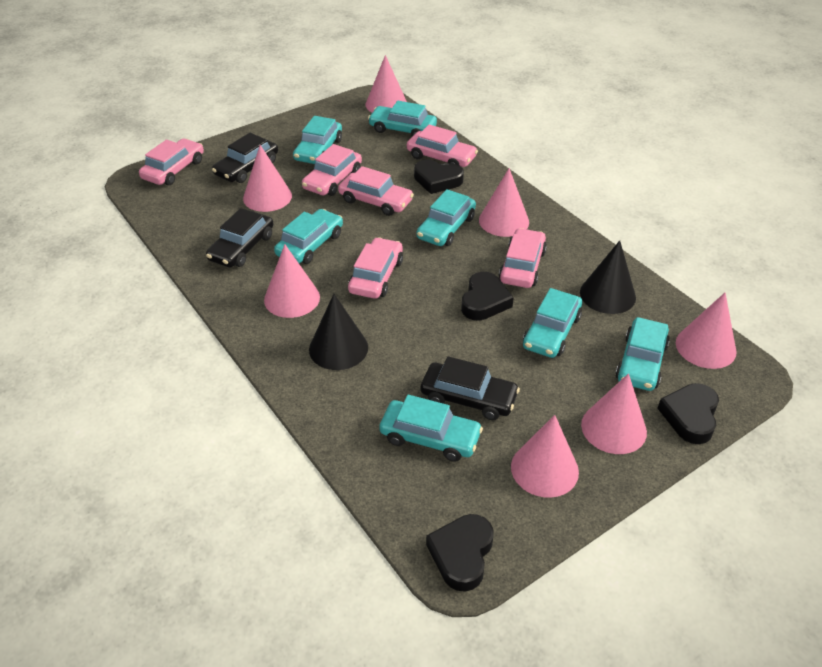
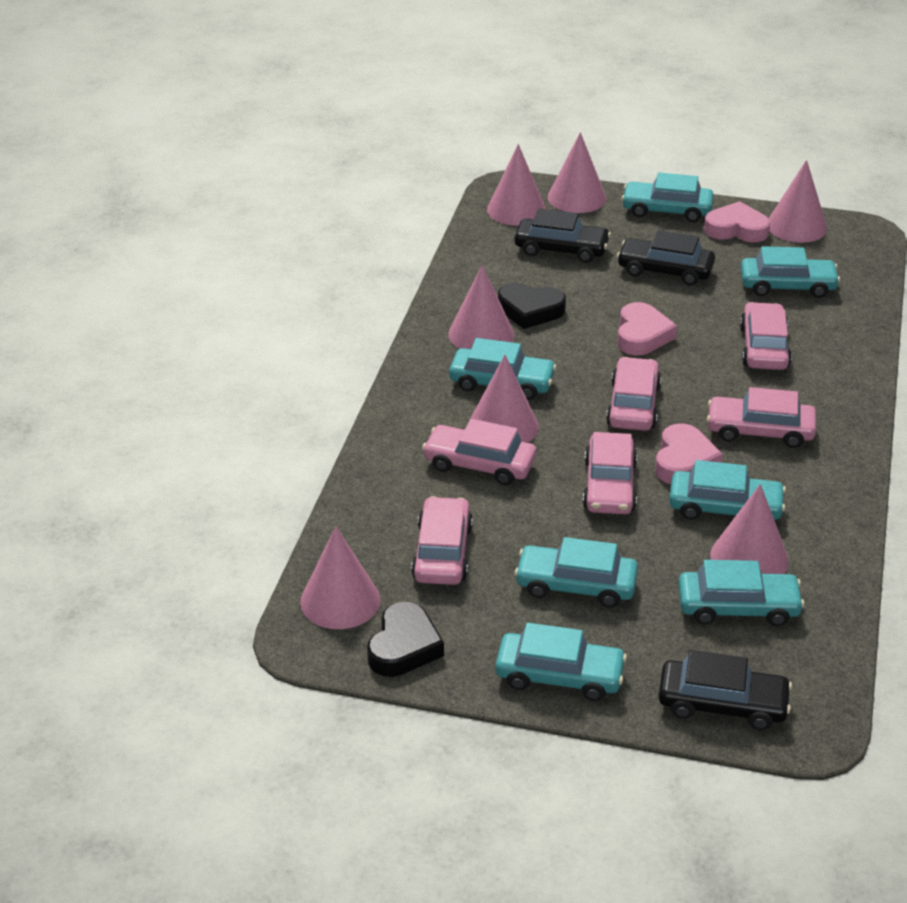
black cone: 2 -> 0
black heart: 4 -> 2
pink heart: 0 -> 3

